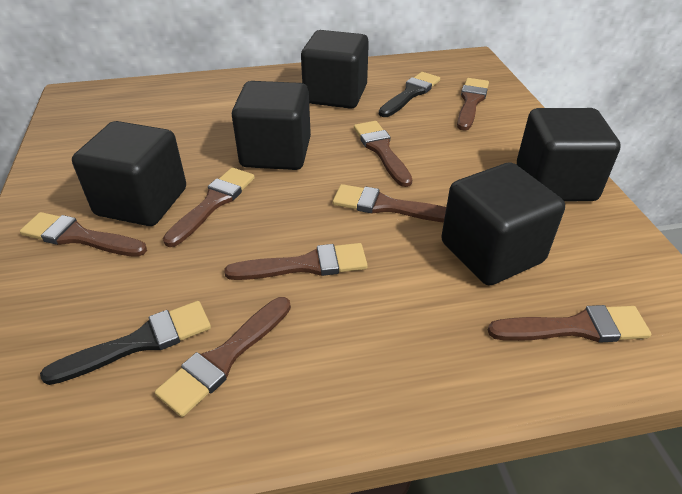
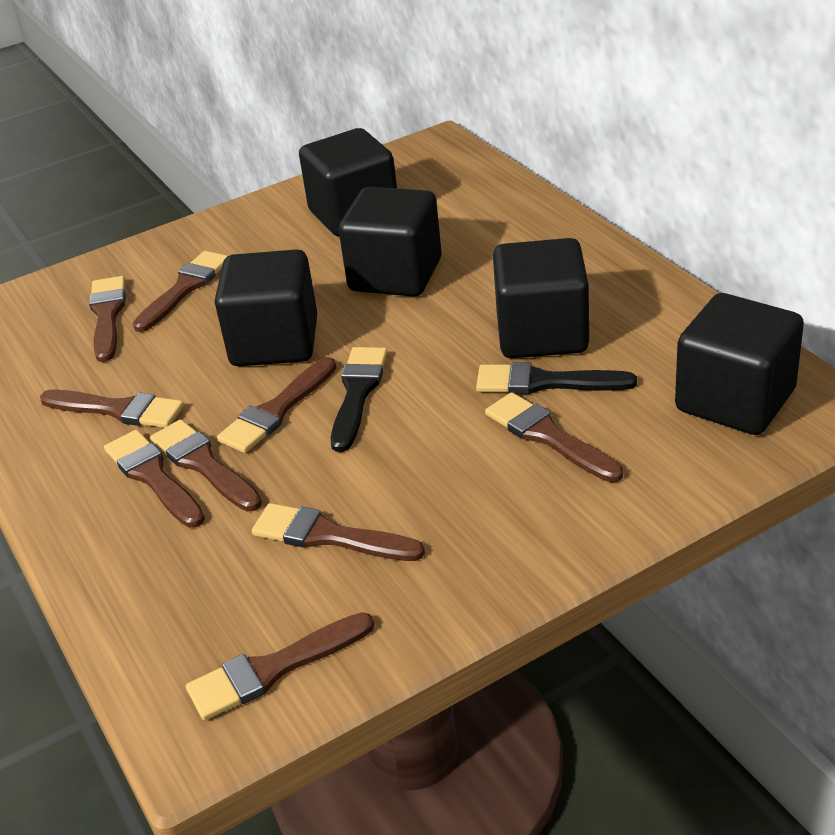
brown brush: 8 -> 9

